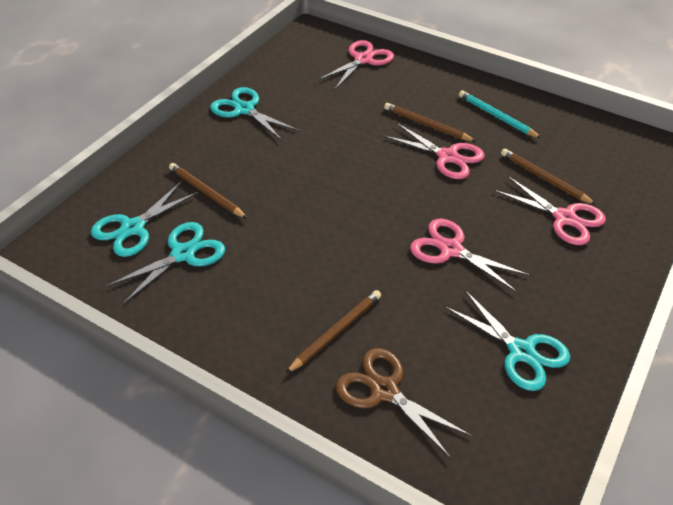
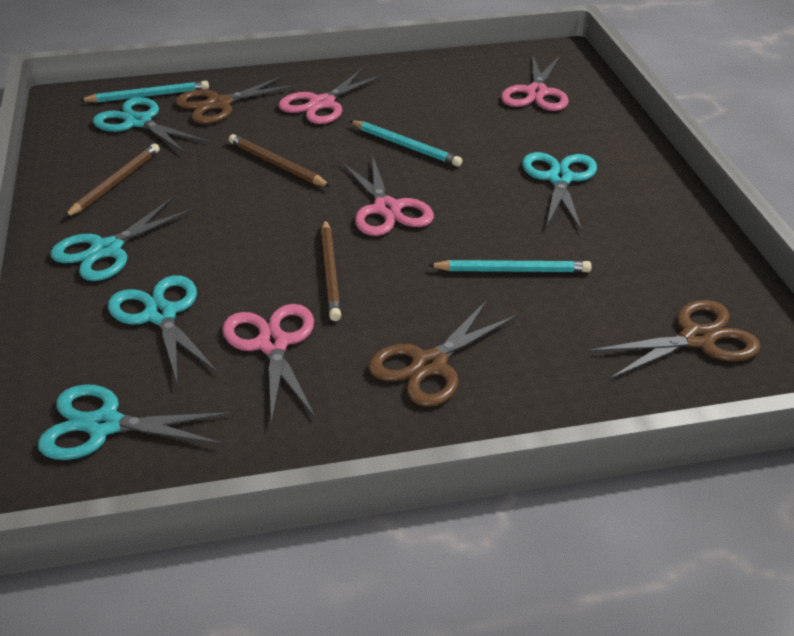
brown pencil: 4 -> 3
brown scissors: 1 -> 3
turquoise pencil: 1 -> 3
turquoise scissors: 4 -> 5

